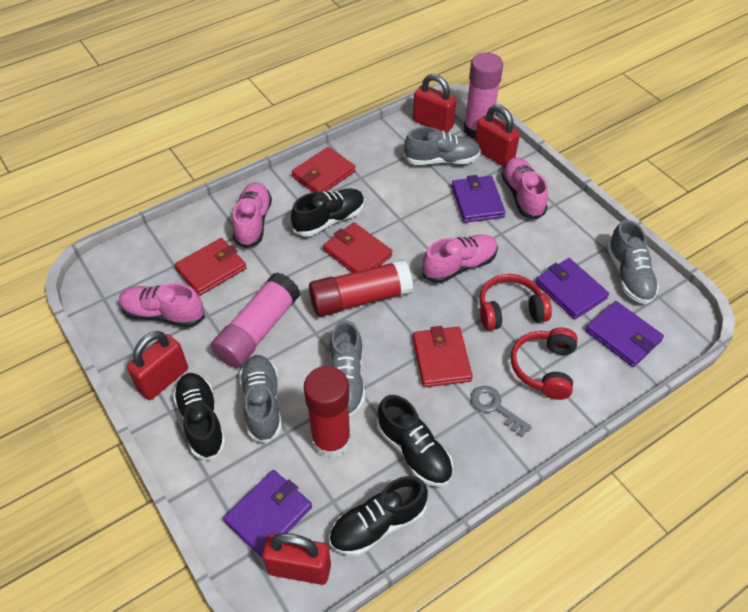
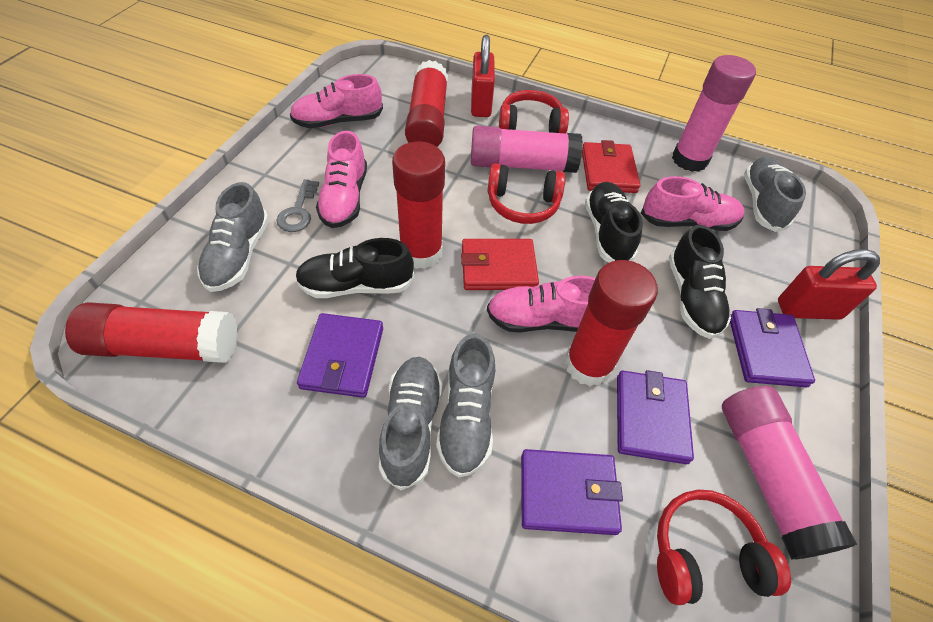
black shoe: 4 -> 3
pink glue stick: 2 -> 3
red glue stick: 2 -> 4
red headphones: 2 -> 3
red padlock: 4 -> 2
red wallet: 4 -> 2

